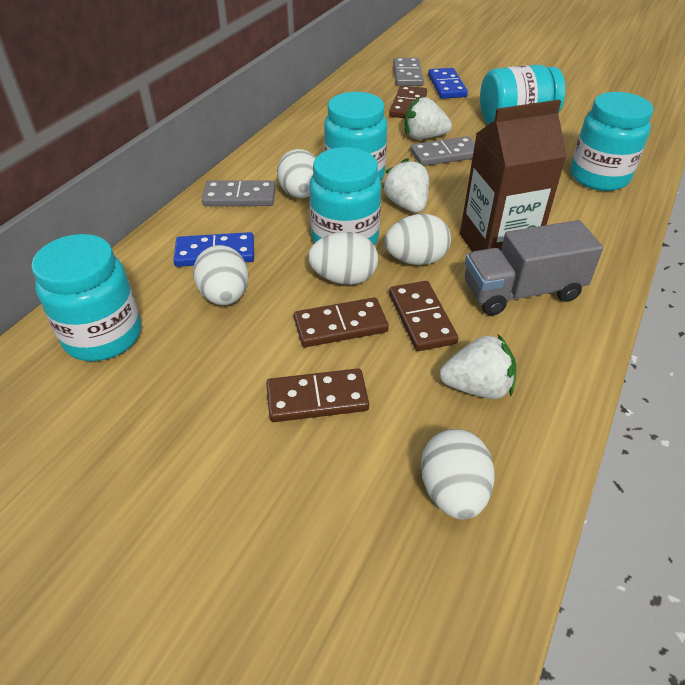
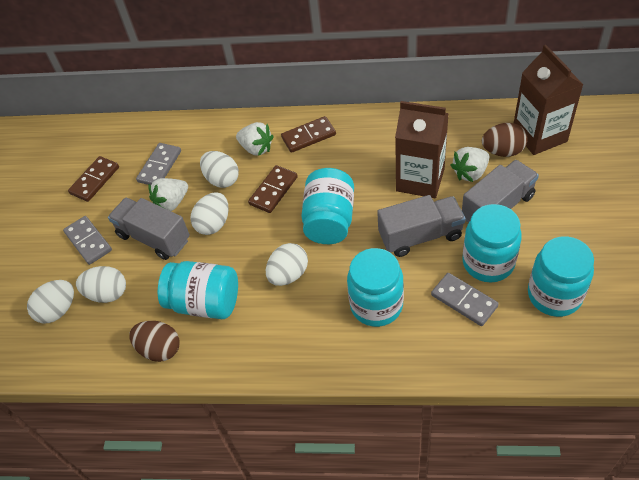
blue domino: 2 -> 0
brown carton: 1 -> 2
brown domino: 4 -> 3
brown egg: 0 -> 2
grey truck: 1 -> 3

